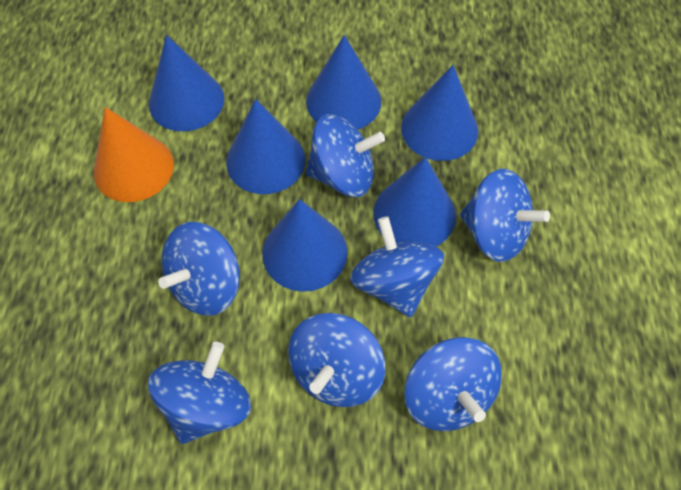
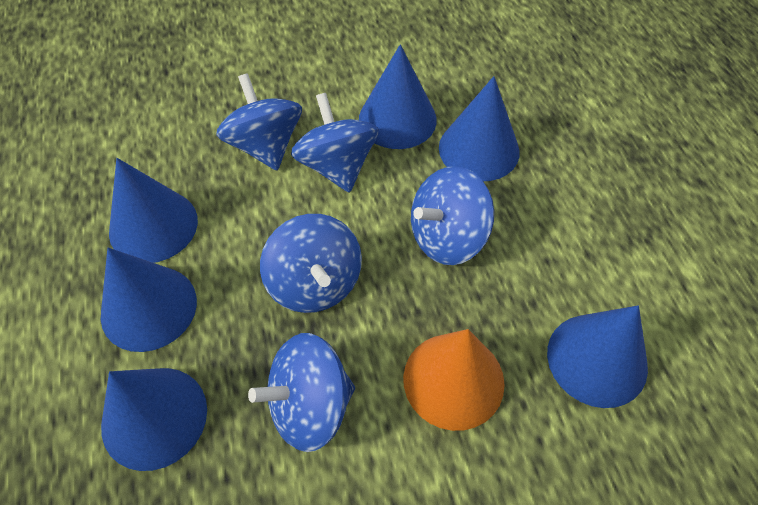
blue spinning top: 7 -> 5

